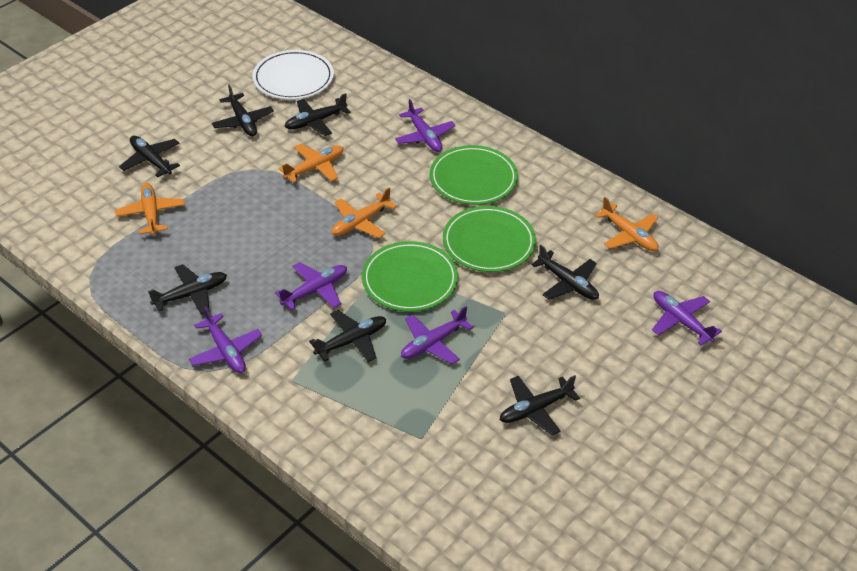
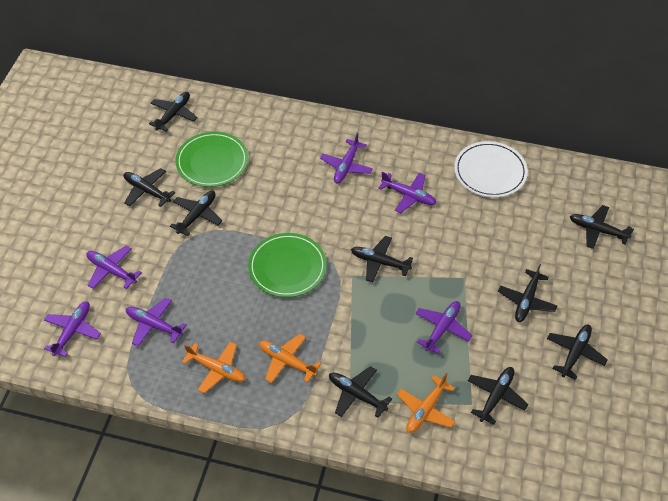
black plane: 7 -> 9
green plate: 3 -> 2
orange plane: 4 -> 3
purple plane: 5 -> 6

